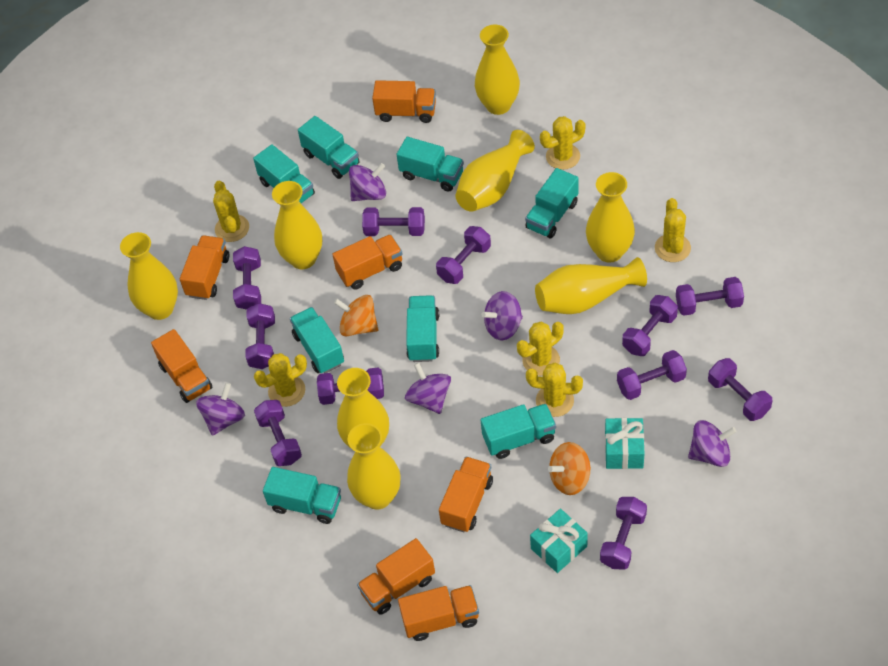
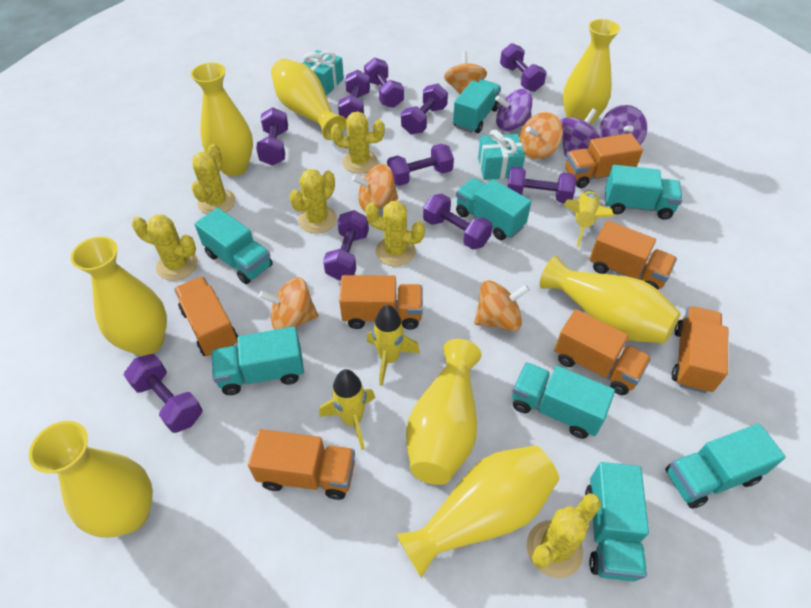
orange spinning top: 2 -> 5
purple dumbbell: 11 -> 10
purple spinning top: 5 -> 3
yellow rocket: 0 -> 3

